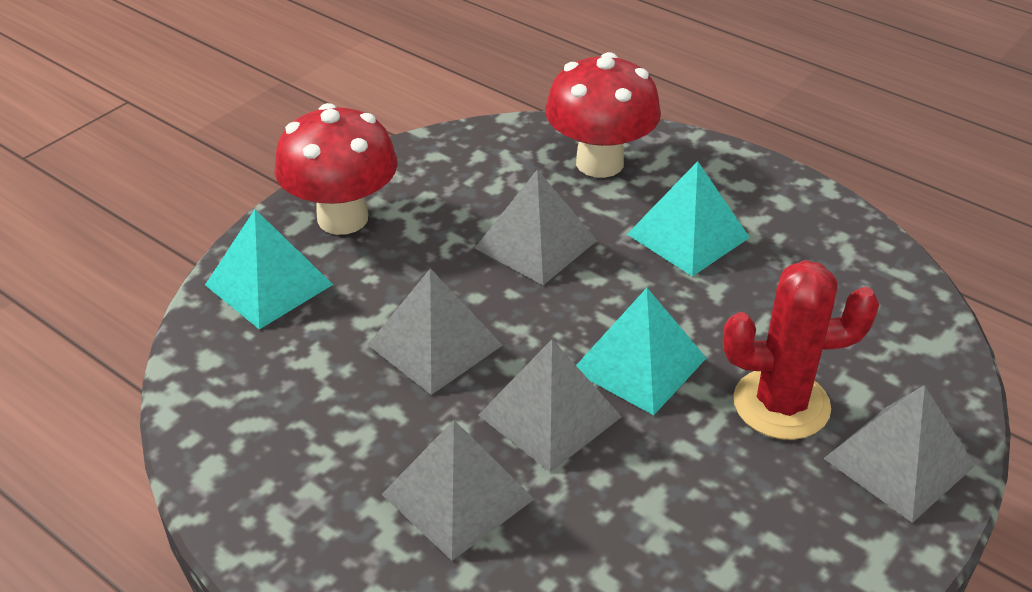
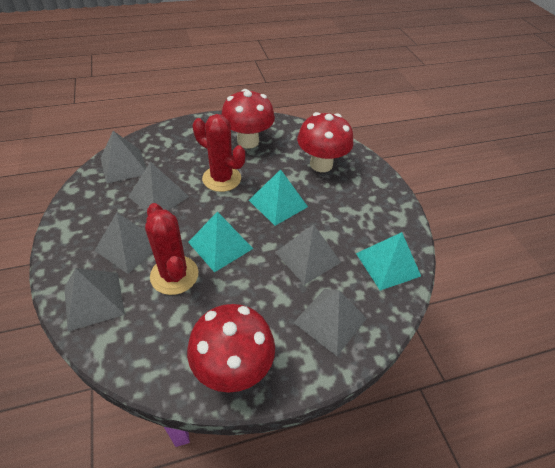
grey pyramid: 5 -> 6
red cactus: 1 -> 2
red mushroom: 2 -> 3

